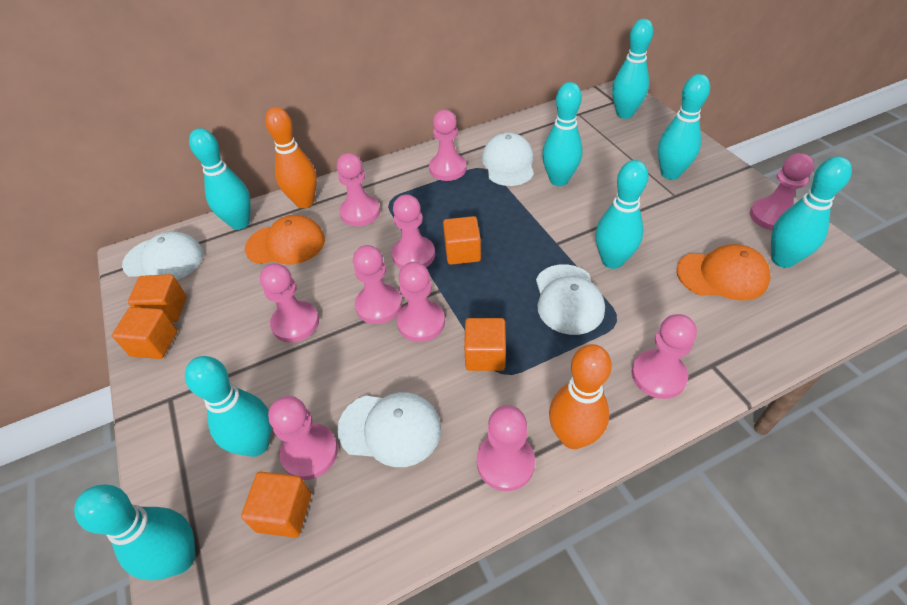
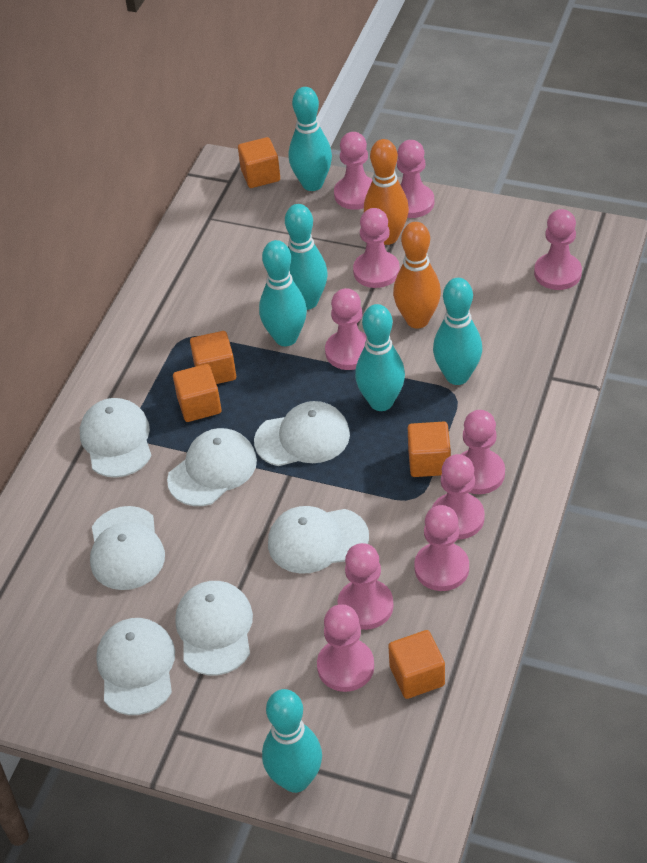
orange cap: 2 -> 0
turquoise bowling pin: 8 -> 6
white cap: 4 -> 7

